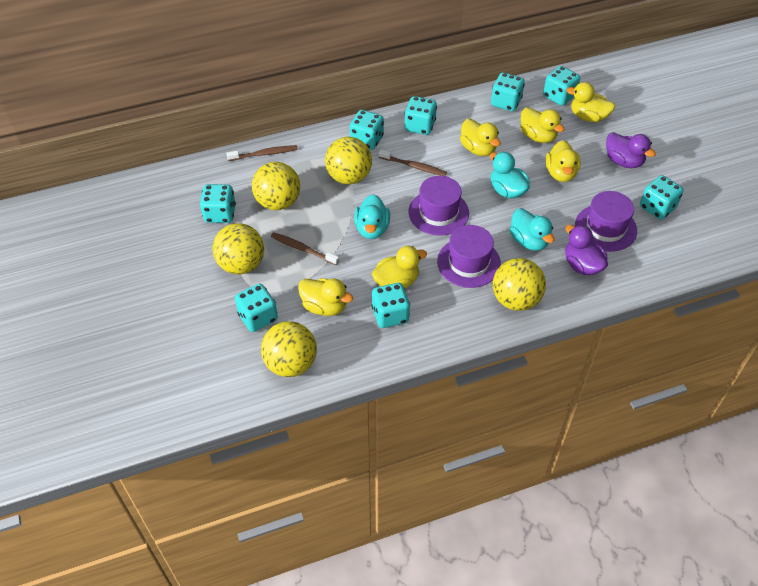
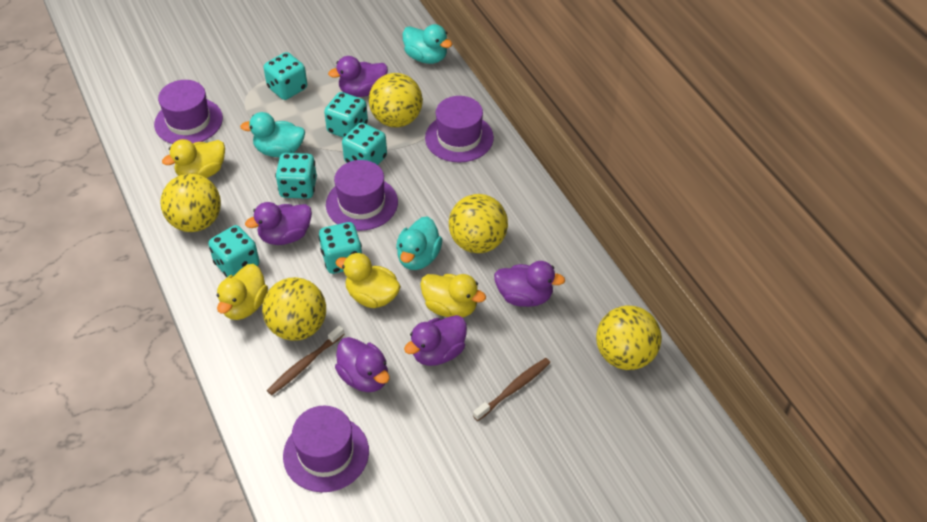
brown toothbrush: 3 -> 2
purple duck: 2 -> 5
purple hat: 3 -> 4
turquoise dice: 8 -> 6
yellow duck: 6 -> 4

